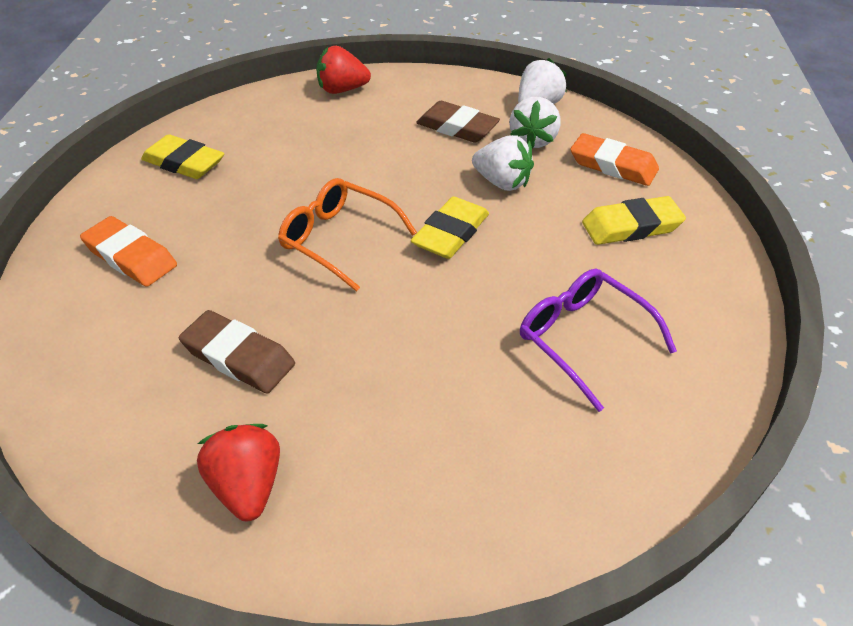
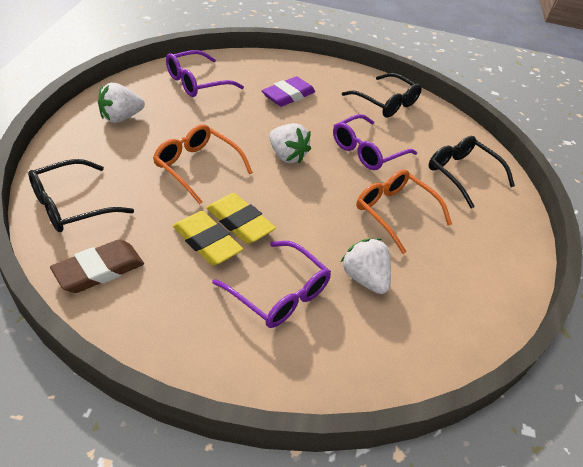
black glasses: 0 -> 3
brown eraser: 2 -> 1
orange eraser: 2 -> 0
orange glasses: 1 -> 2
purple eraser: 0 -> 1
purple glasses: 1 -> 3
red strawberry: 2 -> 0
yellow eraser: 3 -> 2

